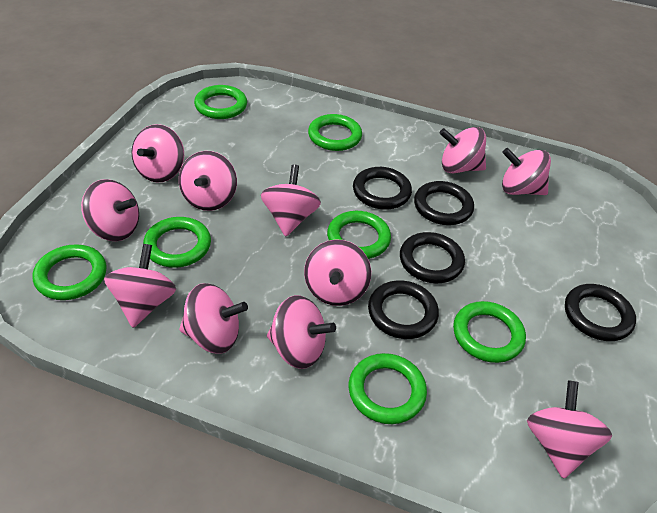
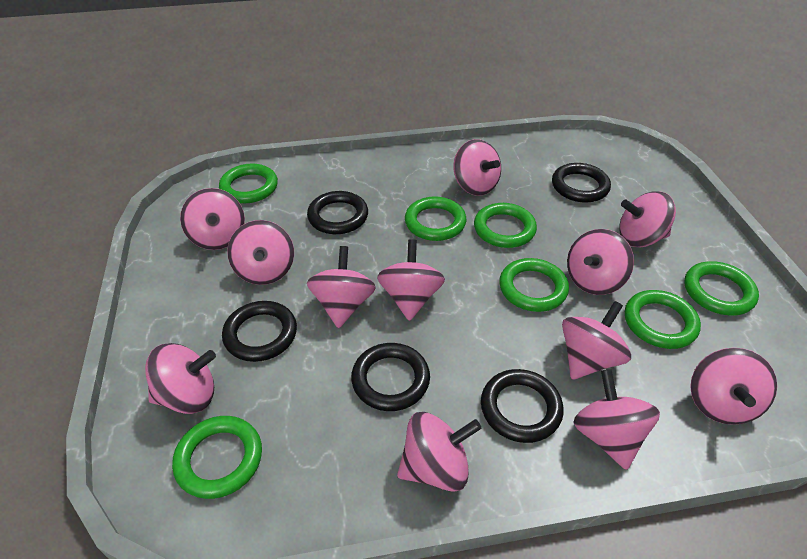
pink spinning top: 11 -> 12

